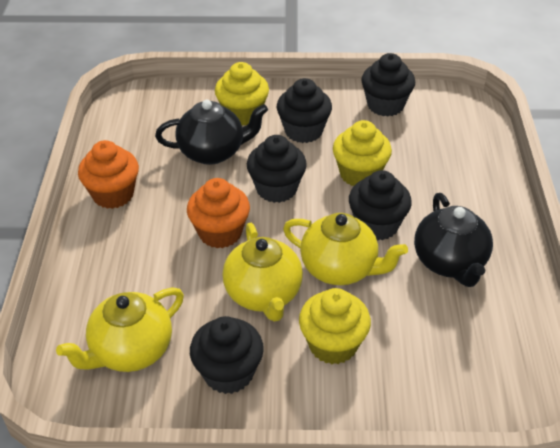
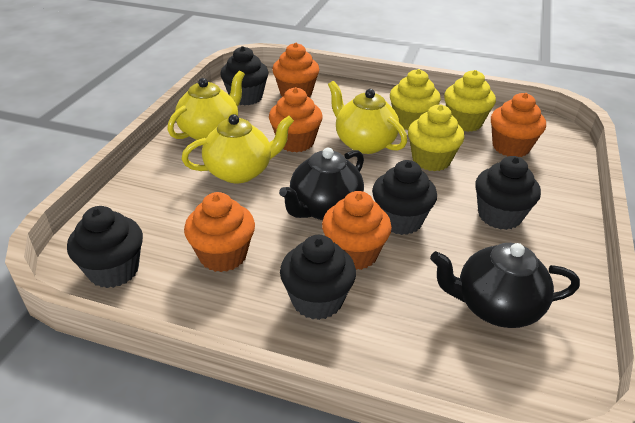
orange cupcake: 2 -> 5

